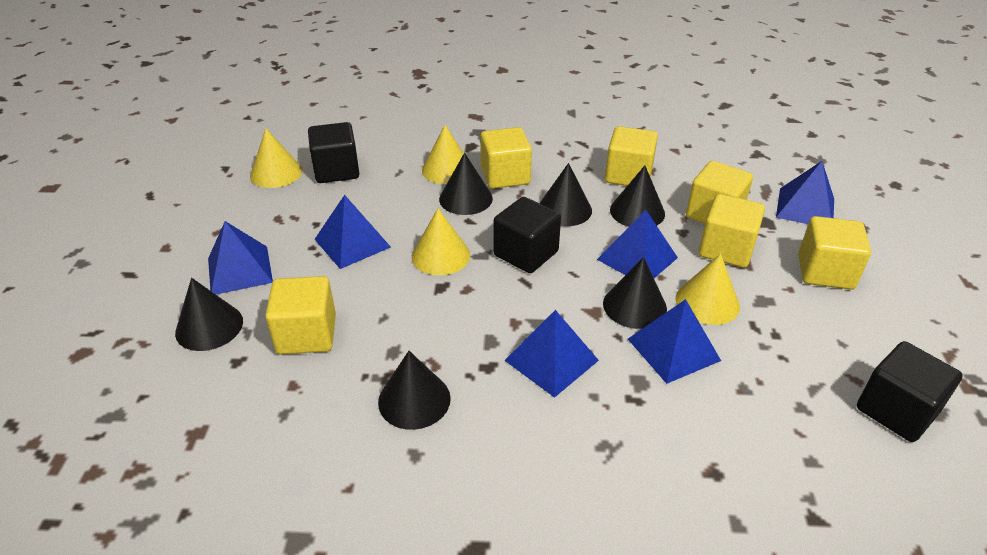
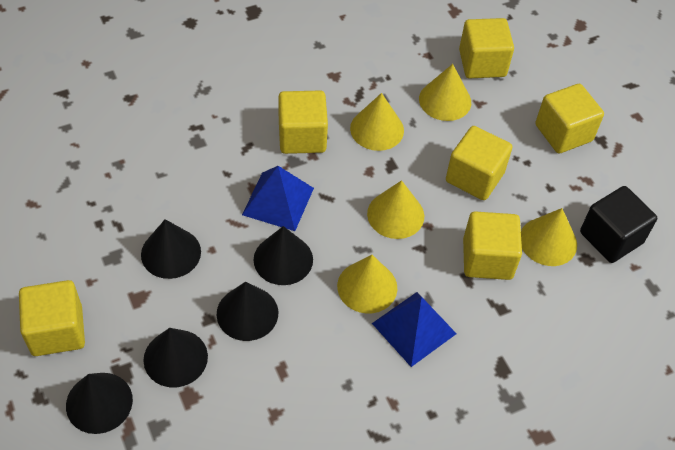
black cone: 6 -> 5
black cube: 3 -> 1
blue pyramid: 6 -> 2
yellow cone: 4 -> 5

